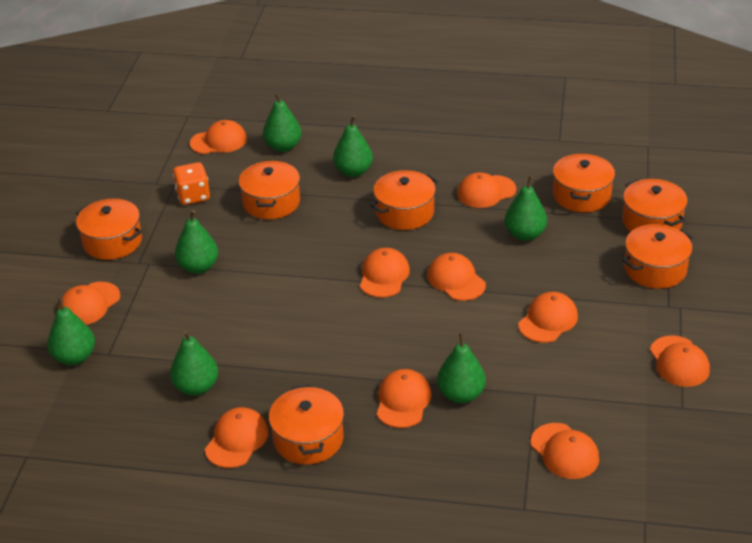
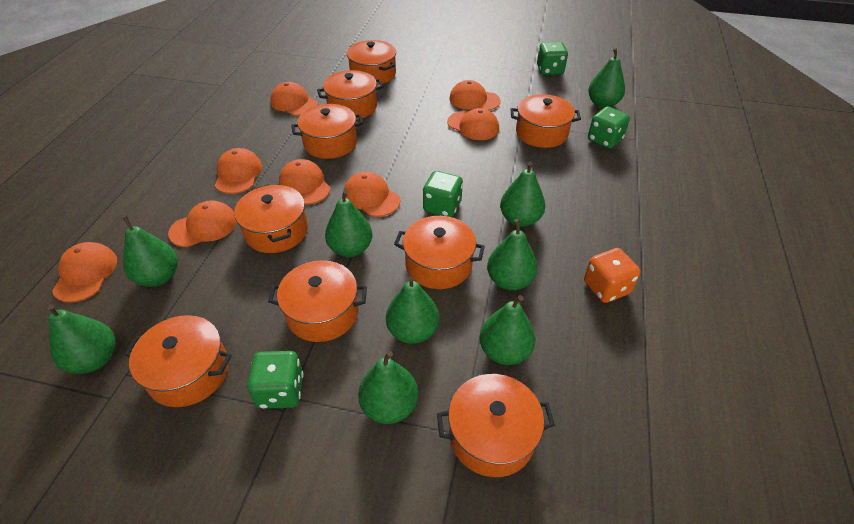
green dice: 0 -> 4
green pear: 7 -> 9
orange cap: 10 -> 8
orange pot: 7 -> 9

